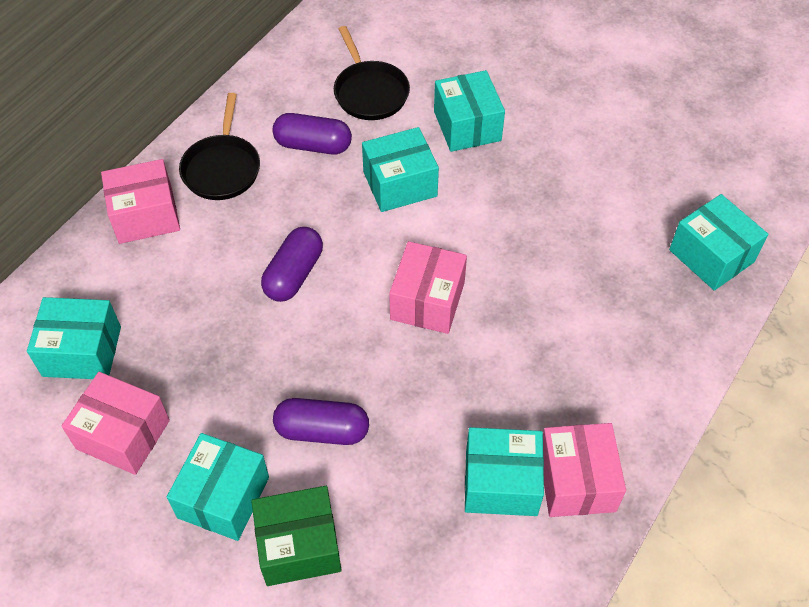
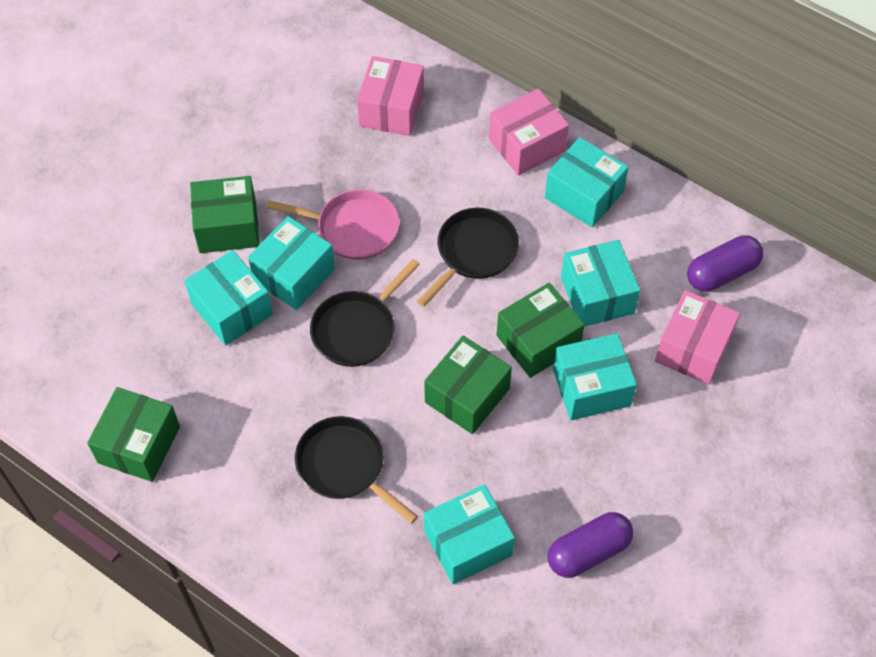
black pan: 2 -> 3
green box: 1 -> 4
pink box: 4 -> 3
pink pan: 0 -> 1
purple capsule: 3 -> 2

